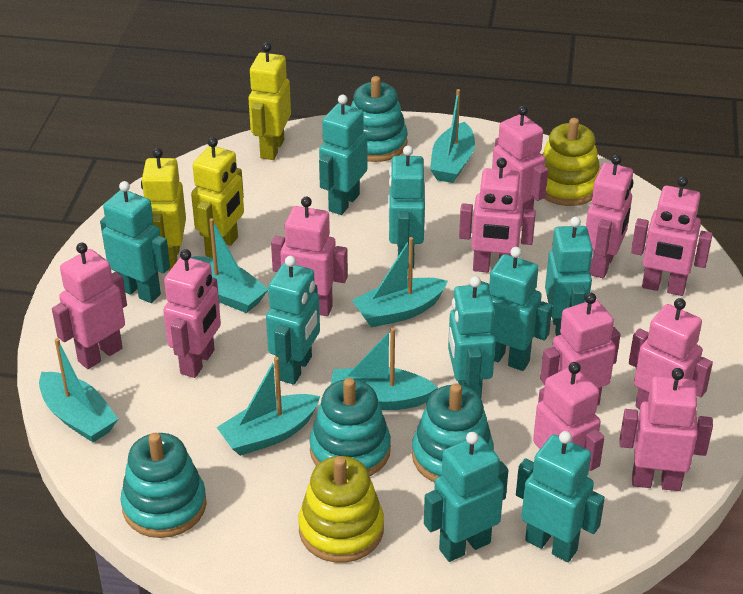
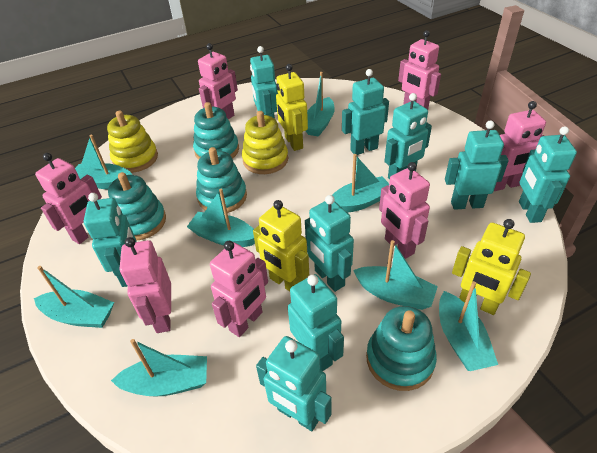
pink robot: 11 -> 7
turquoise boat: 6 -> 8

